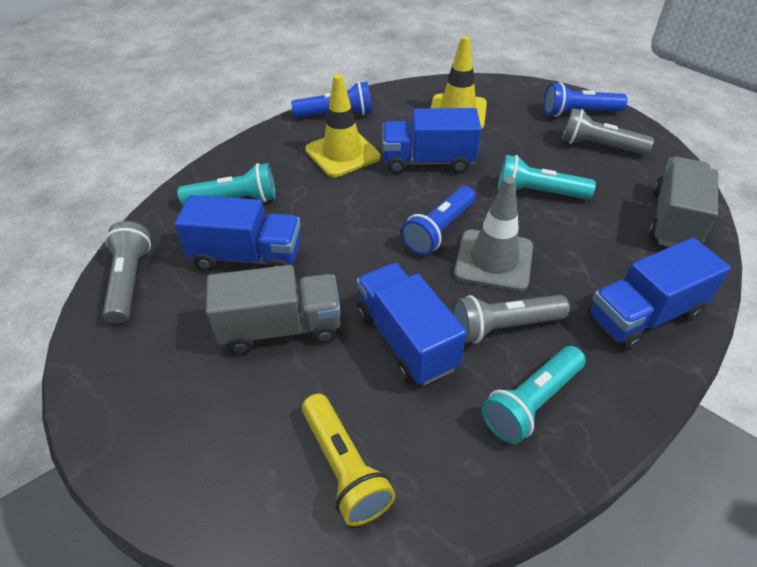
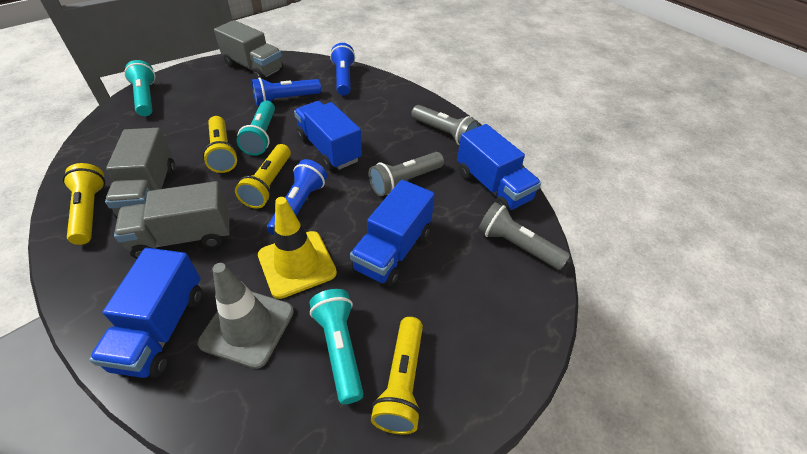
grey truck: 2 -> 3
yellow flashlight: 1 -> 4
yellow traffic cone: 2 -> 1

